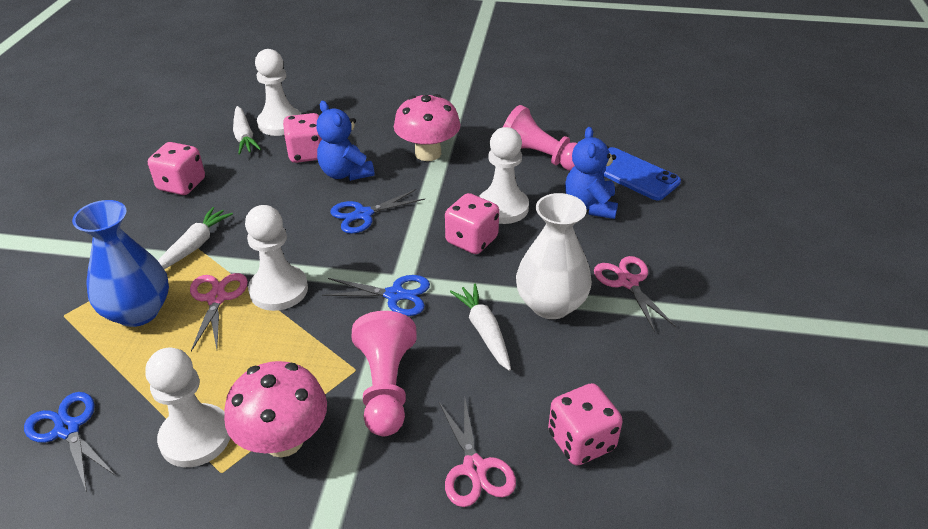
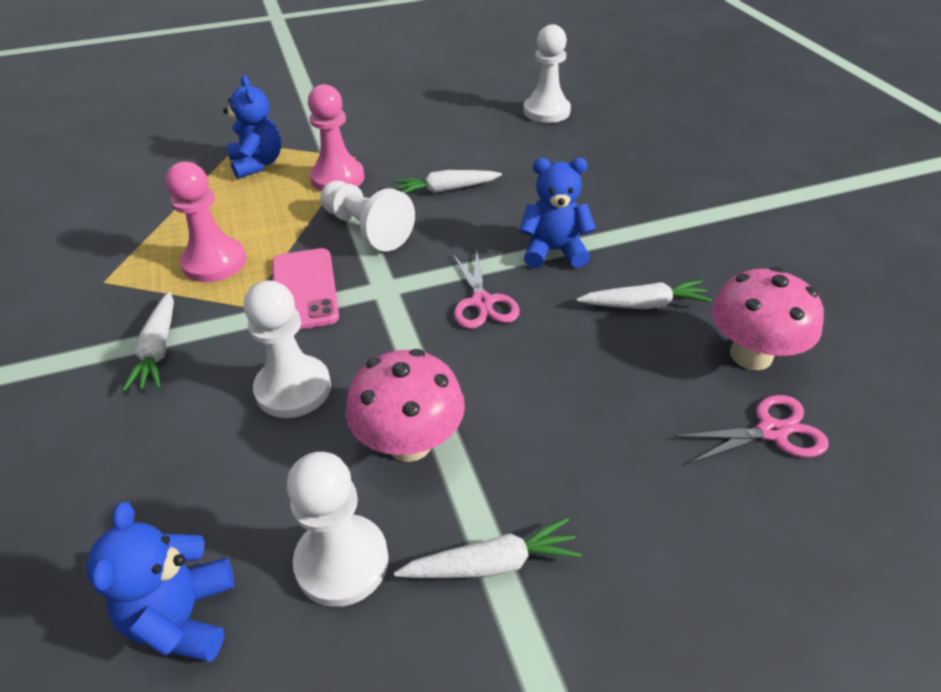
blue phone: 1 -> 0
blue scissors: 3 -> 0
blue teddy bear: 2 -> 3
blue vase: 1 -> 0
pink dice: 4 -> 0
pink phone: 0 -> 1
pink scissors: 3 -> 2
white carrot: 3 -> 4
white vase: 1 -> 0

